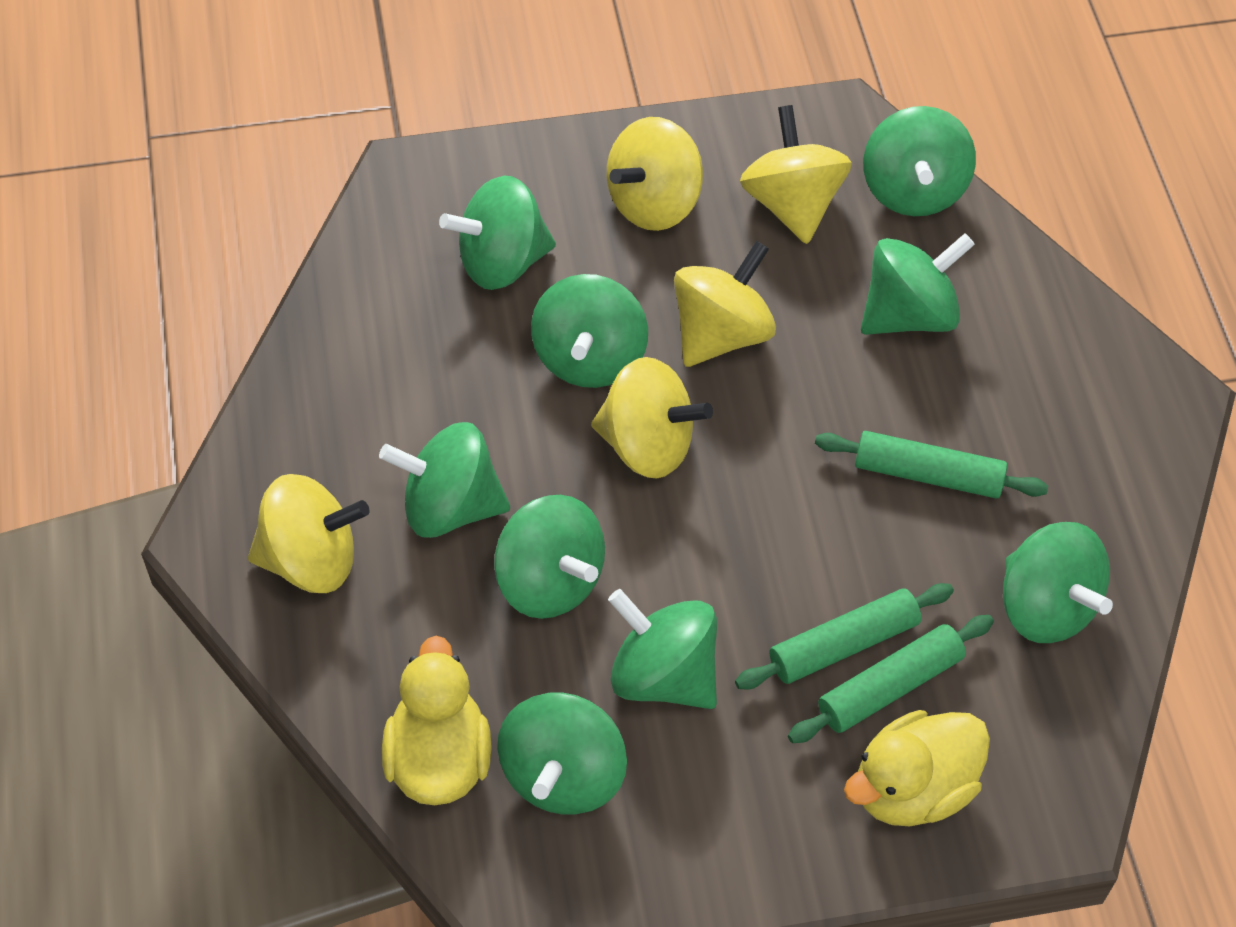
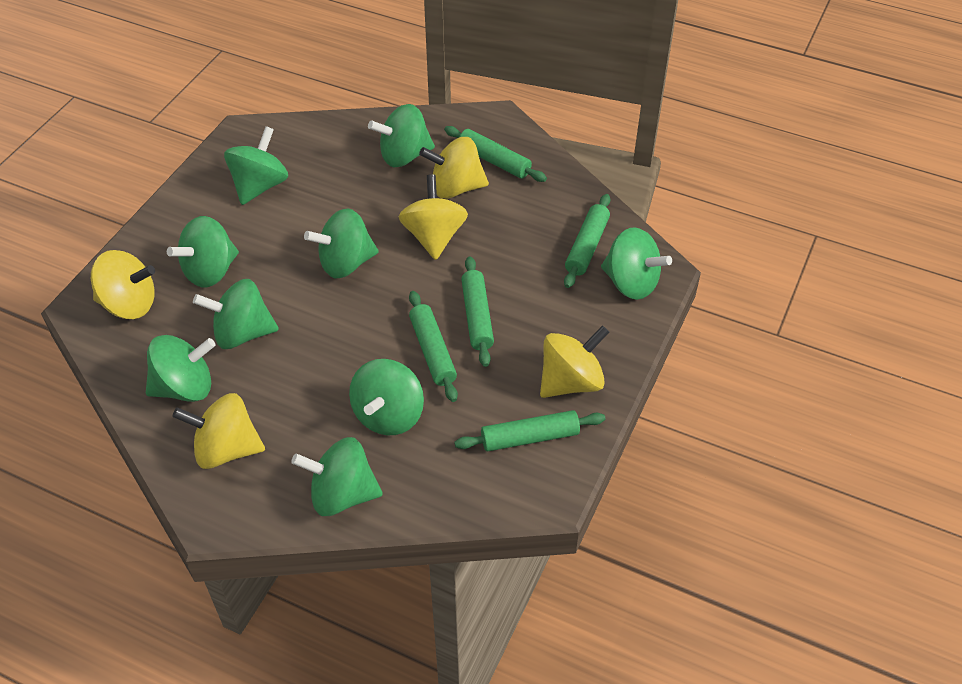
green rolling pin: 3 -> 5
yellow duck: 2 -> 0

